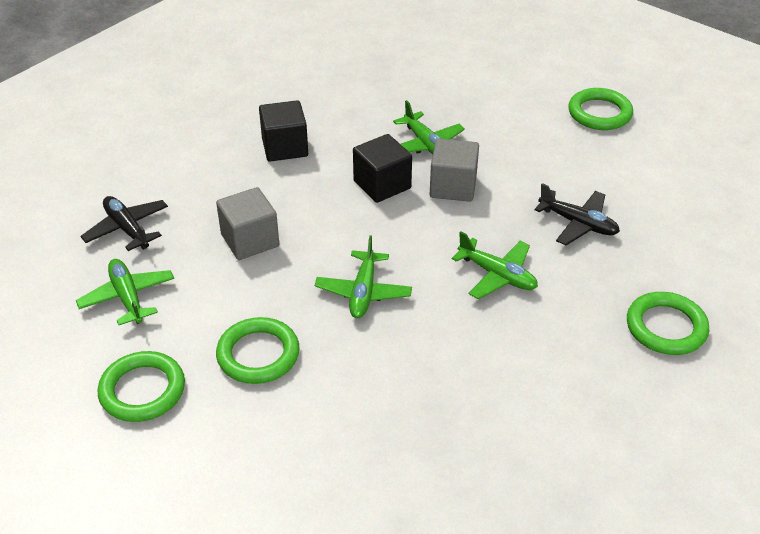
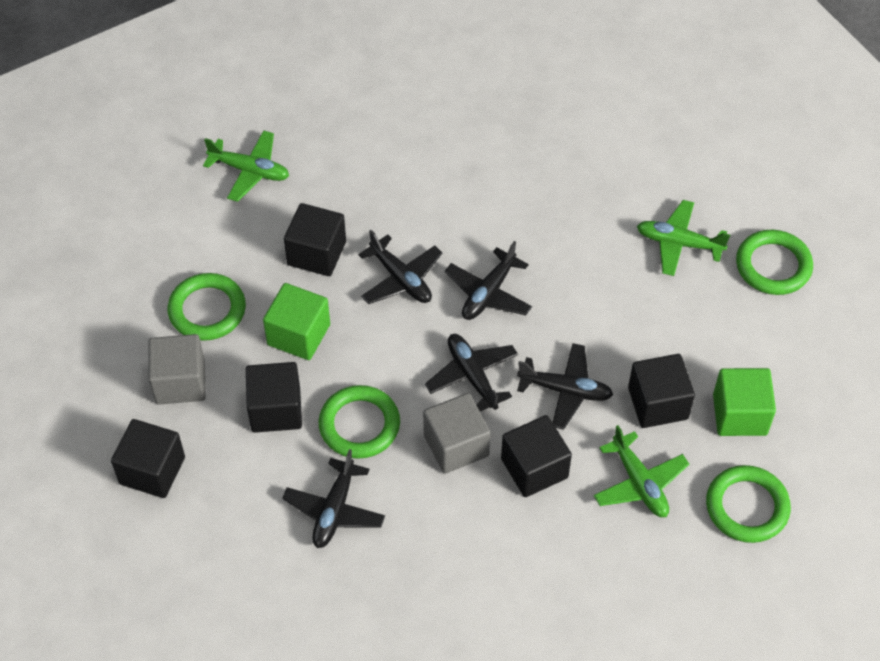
black cube: 2 -> 5
black plane: 2 -> 5
green cube: 0 -> 2
green plane: 4 -> 3

